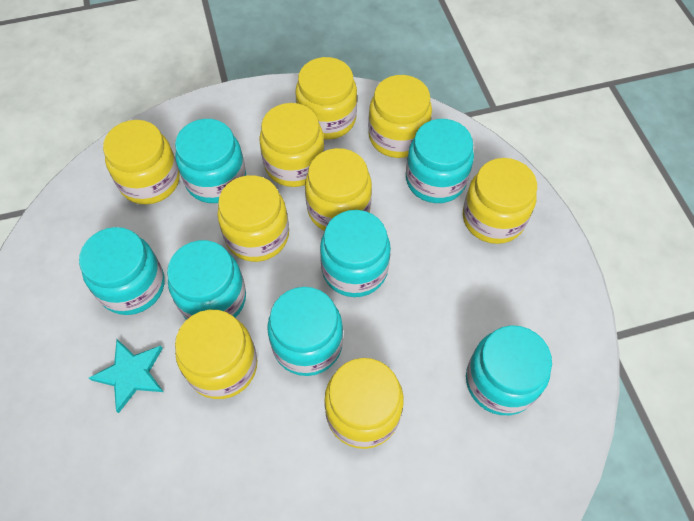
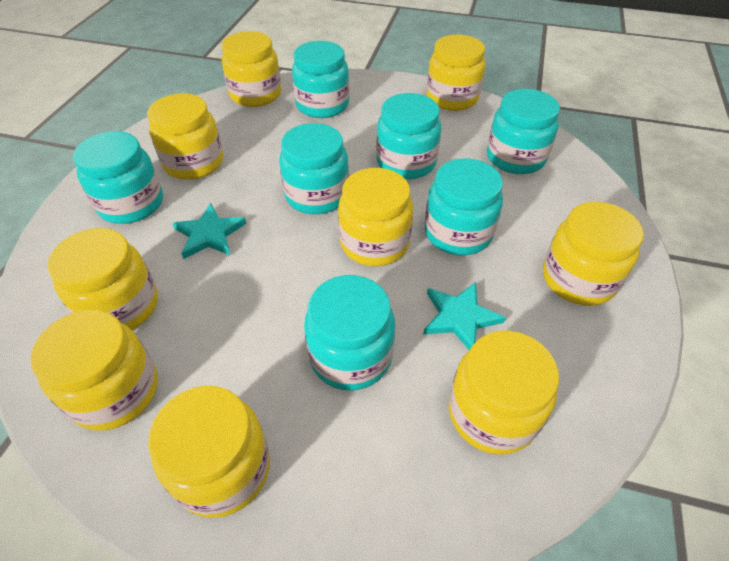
turquoise star: 1 -> 2

